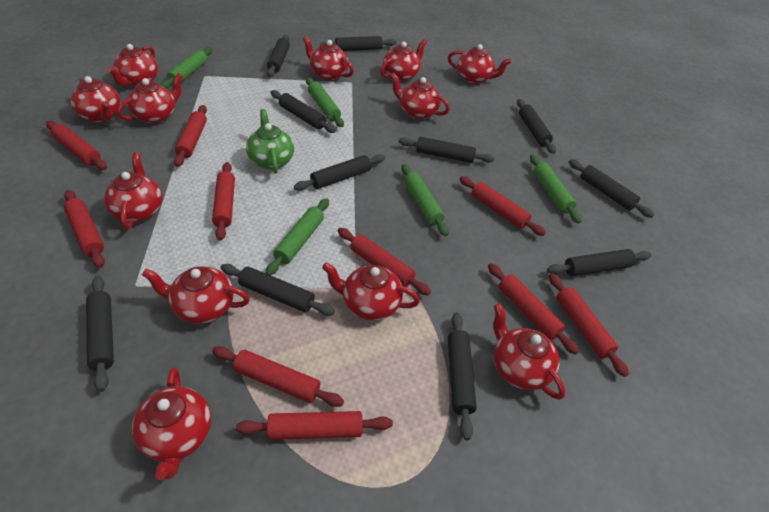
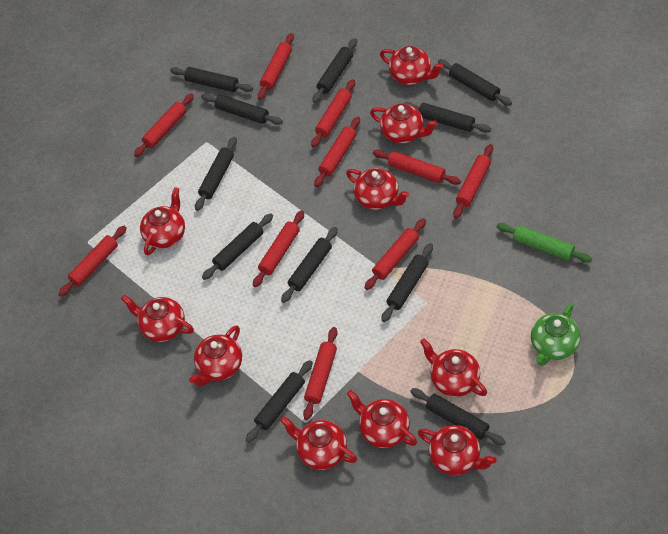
green rolling pin: 5 -> 1
red teapot: 12 -> 10

